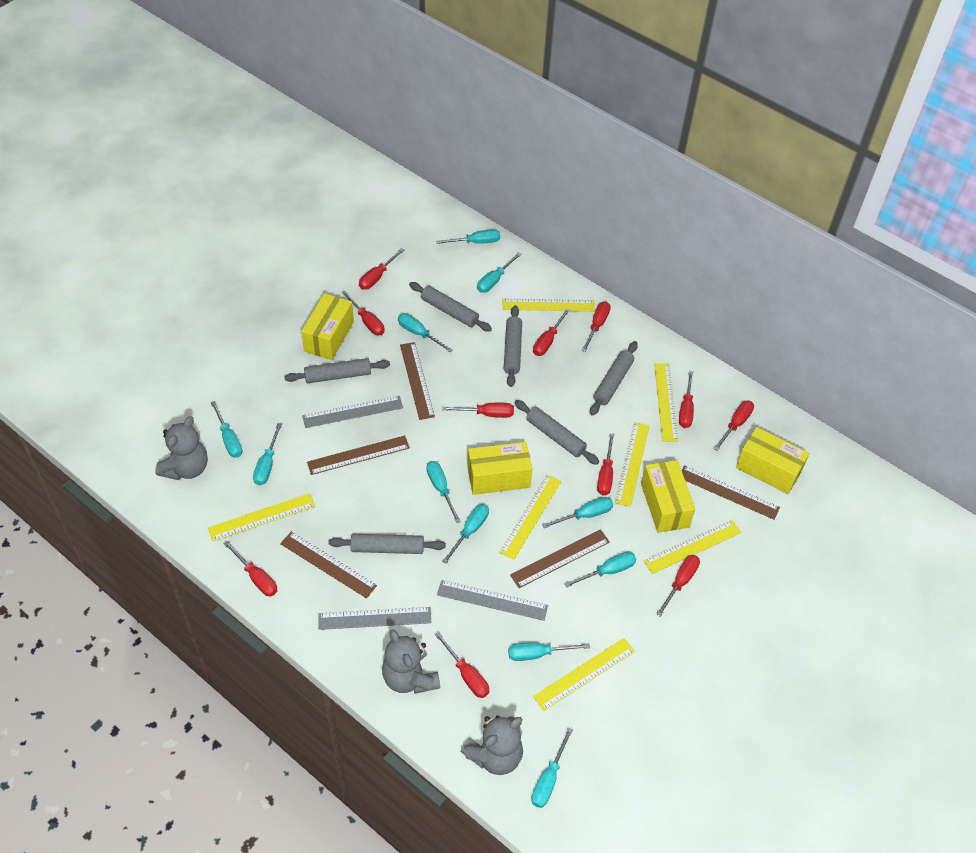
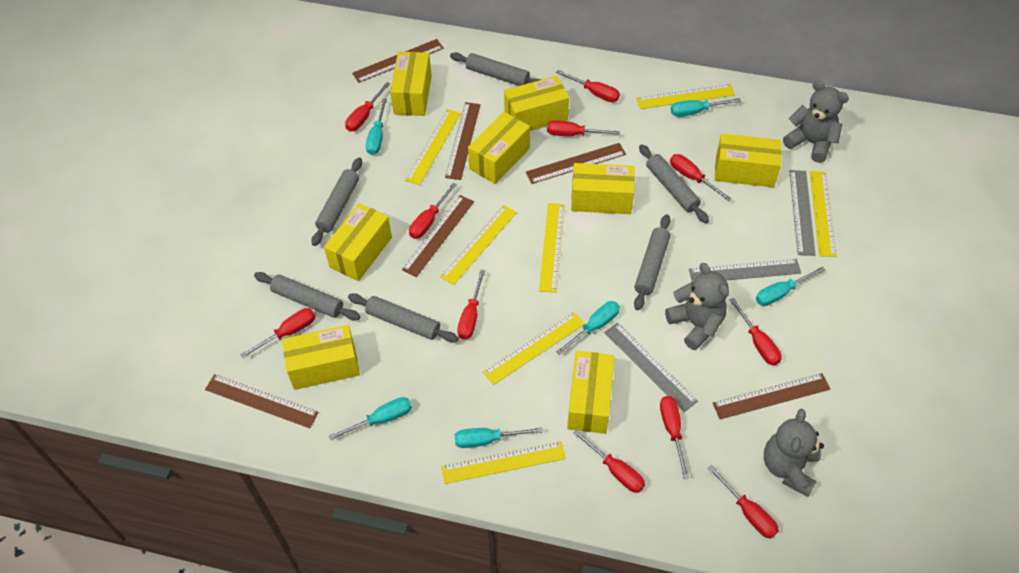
brown ruler: 5 -> 6
turquoise screwdriver: 11 -> 6
yellow box: 4 -> 8

